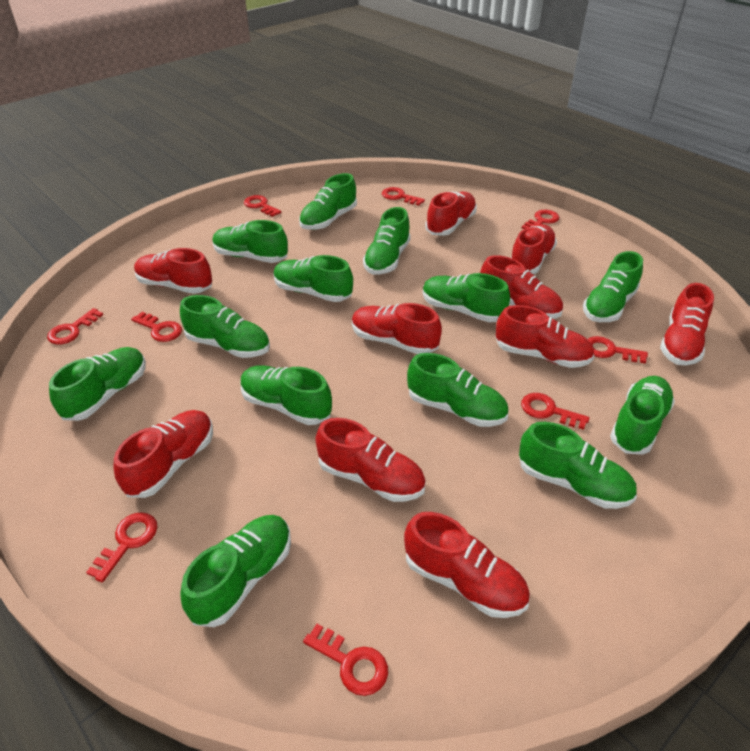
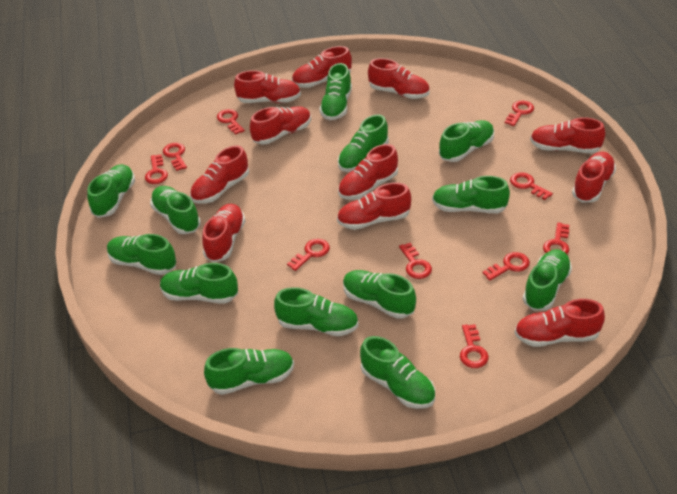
red key: 9 -> 10
red shoe: 10 -> 11

